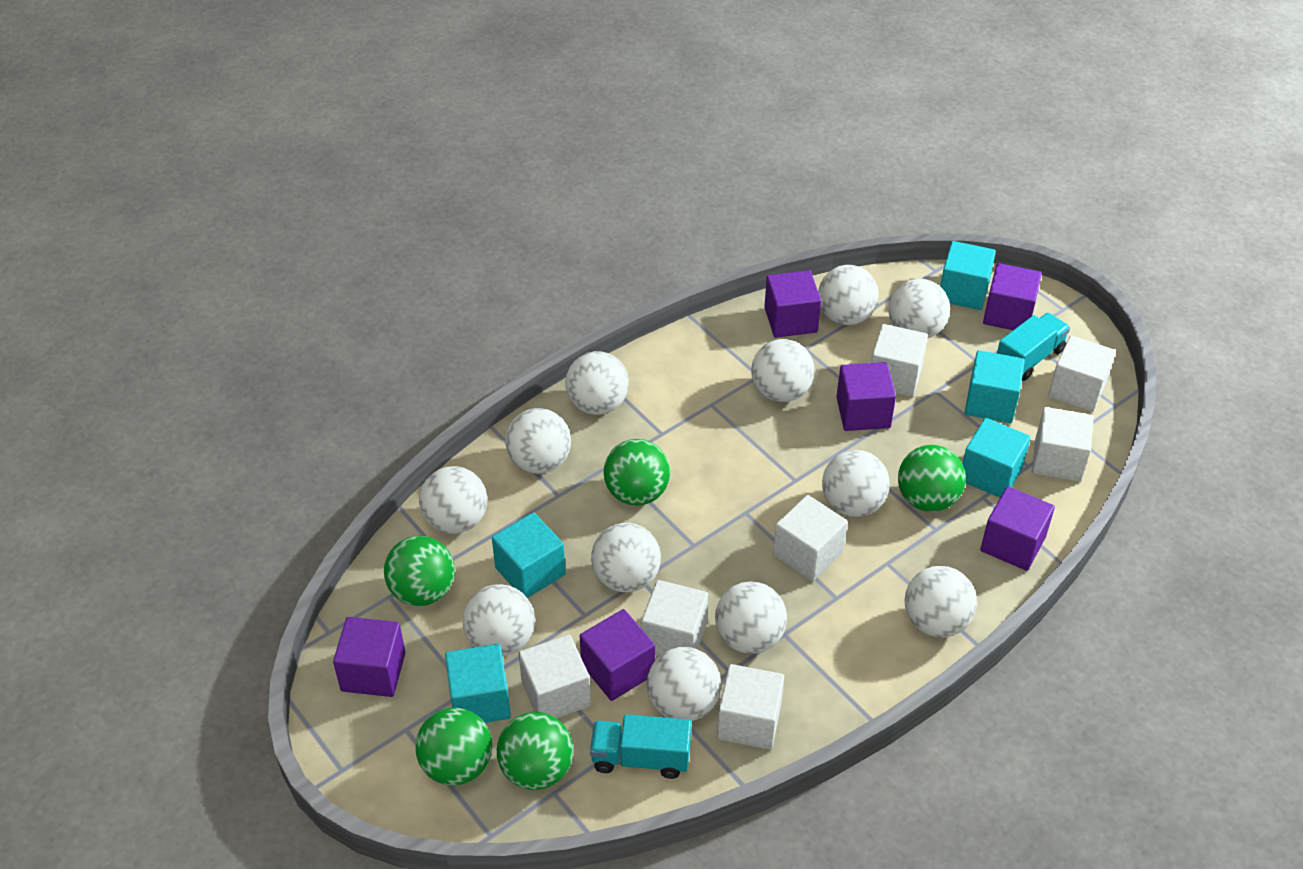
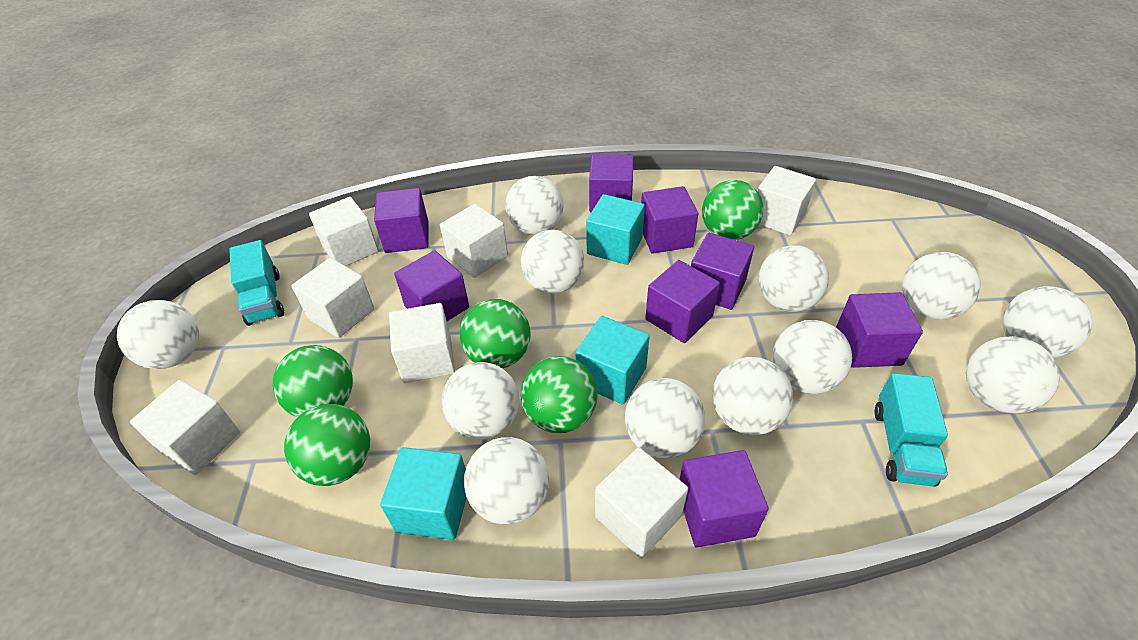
purple cube: 6 -> 8
turquoise cube: 5 -> 3

